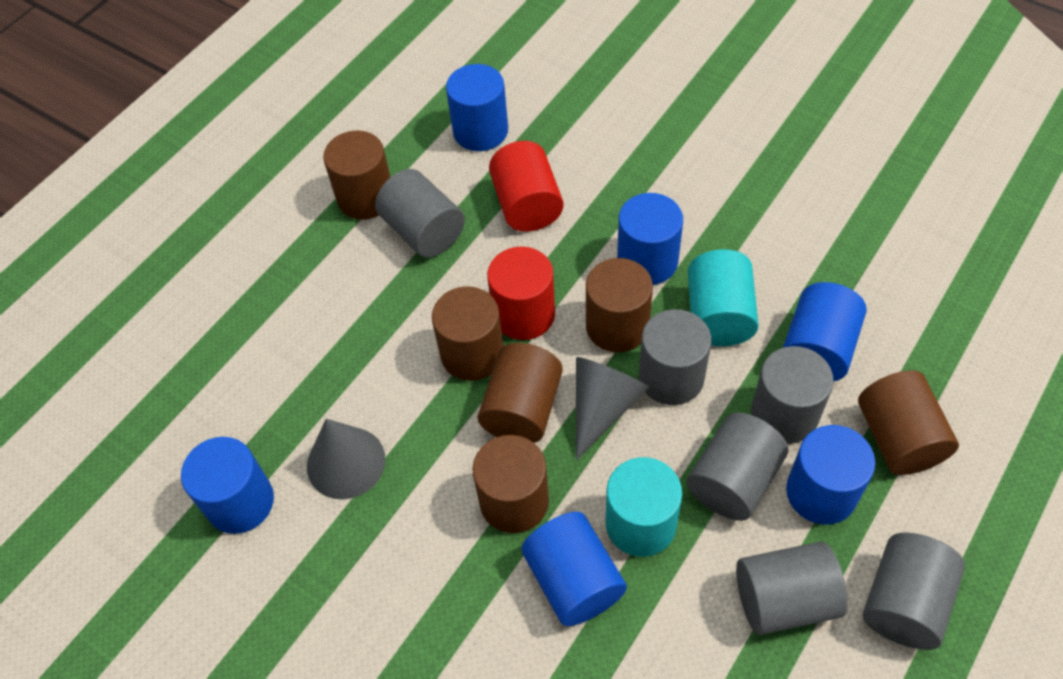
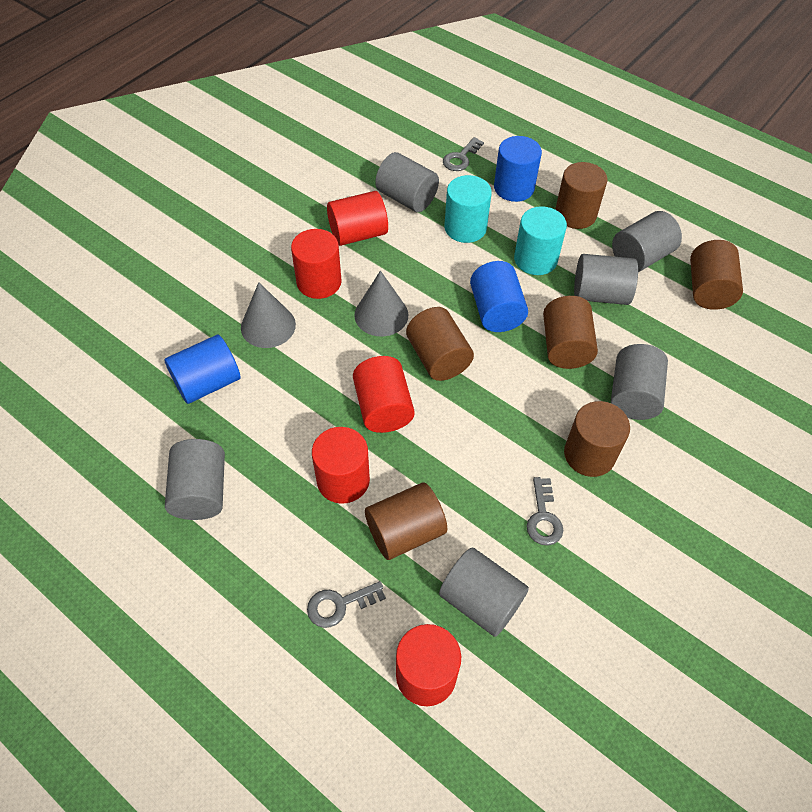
blue cylinder: 6 -> 3
grey key: 0 -> 3
red cylinder: 2 -> 5

